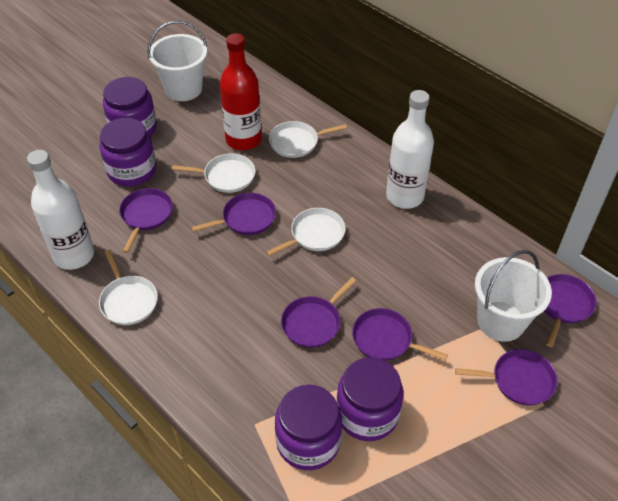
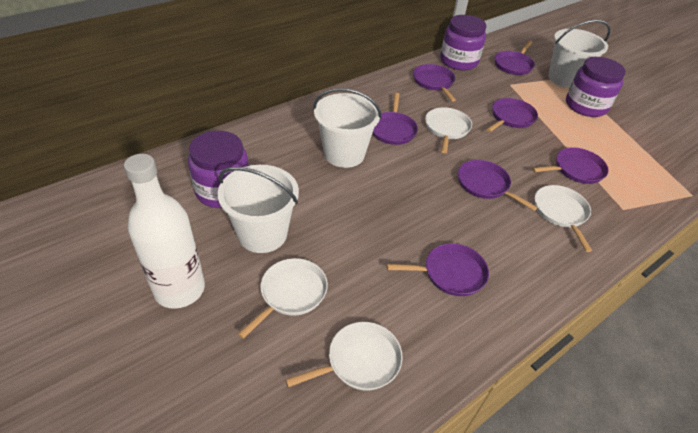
purple jar: 4 -> 3
purple pan: 6 -> 7
red bottle: 1 -> 0
white bottle: 2 -> 1
white bucket: 2 -> 3

